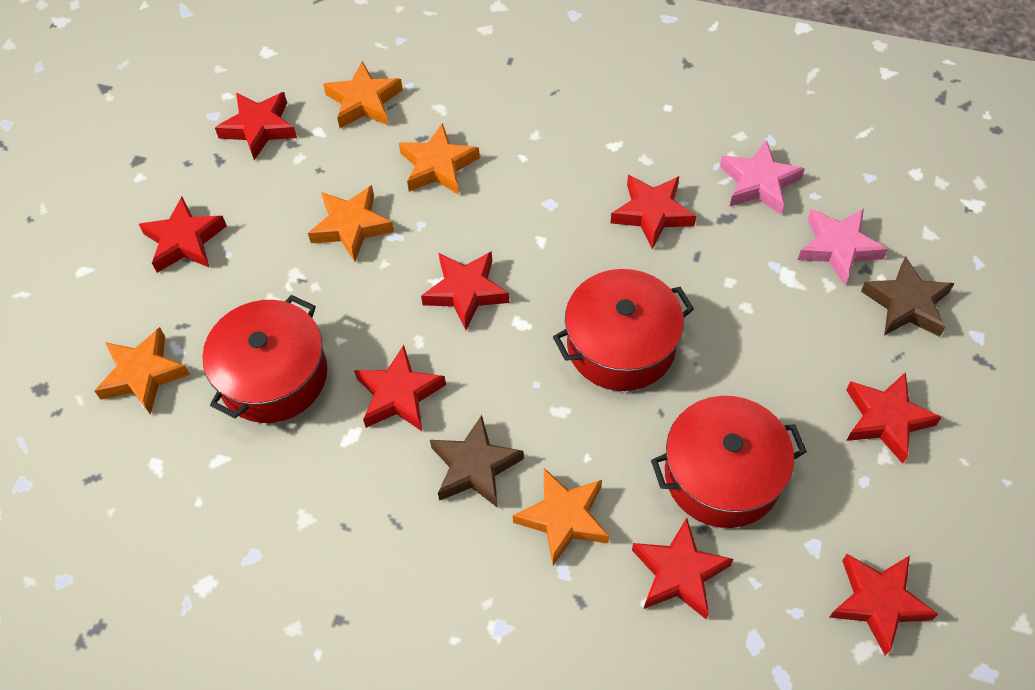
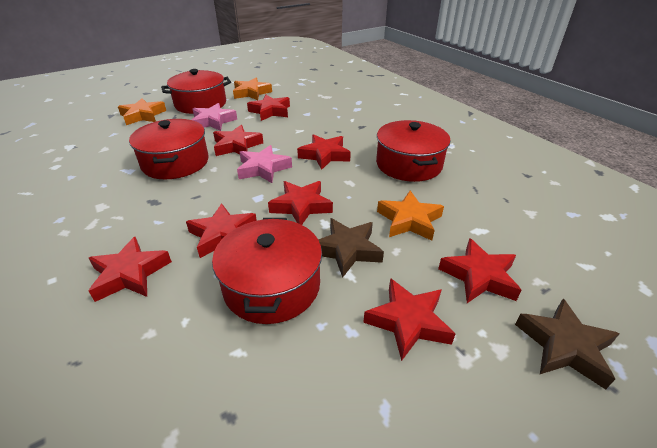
orange star: 5 -> 3
red pot: 3 -> 4

